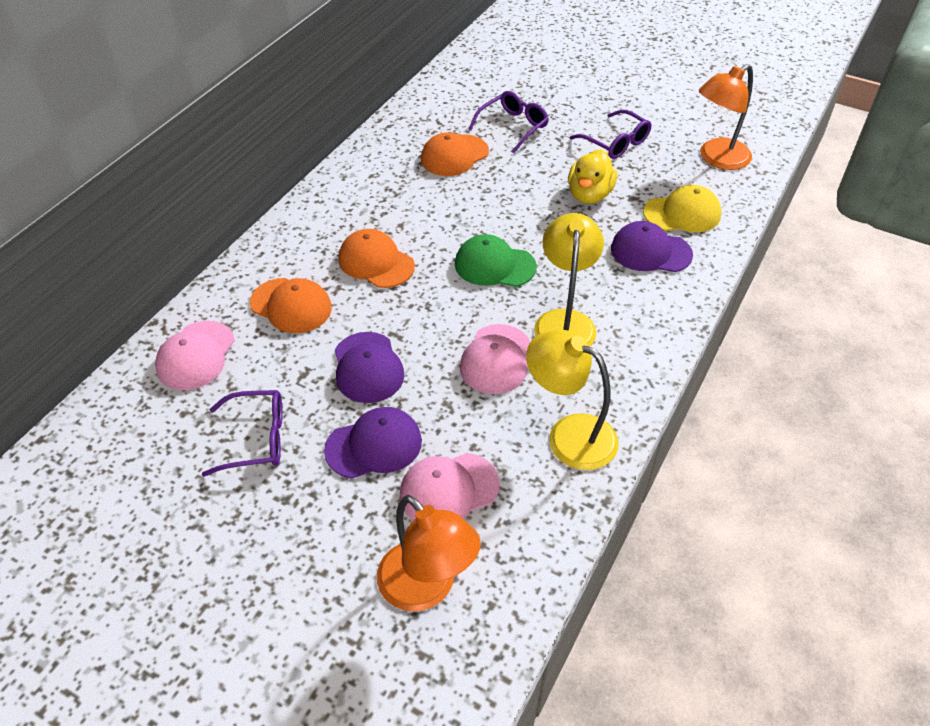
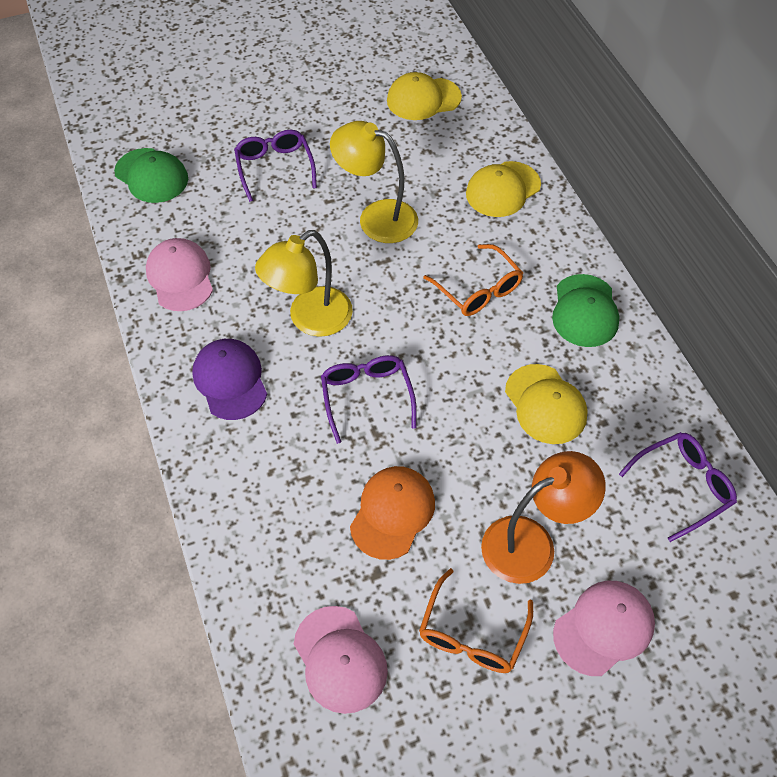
green cap: 1 -> 2
orange cap: 3 -> 1
orange glasses: 0 -> 2
orange lamp: 2 -> 1
purple cap: 3 -> 1
yellow cap: 1 -> 3
yellow duck: 1 -> 0

